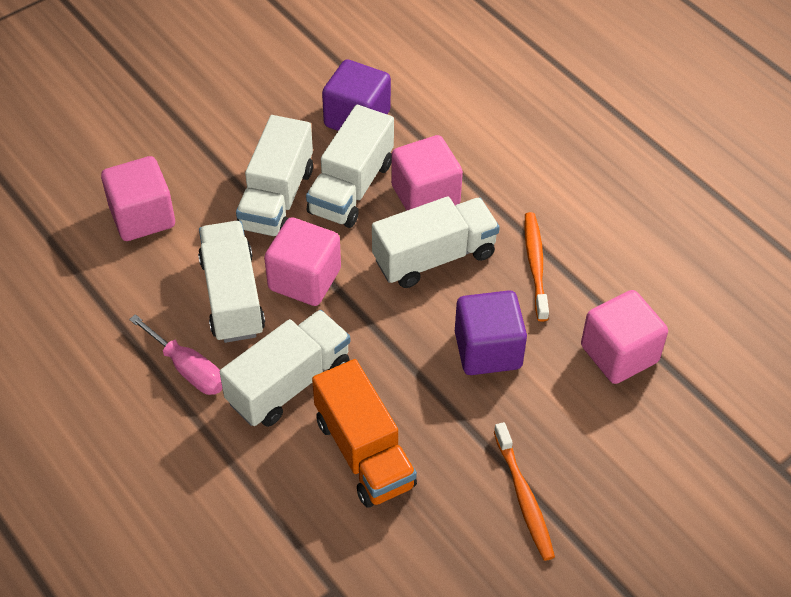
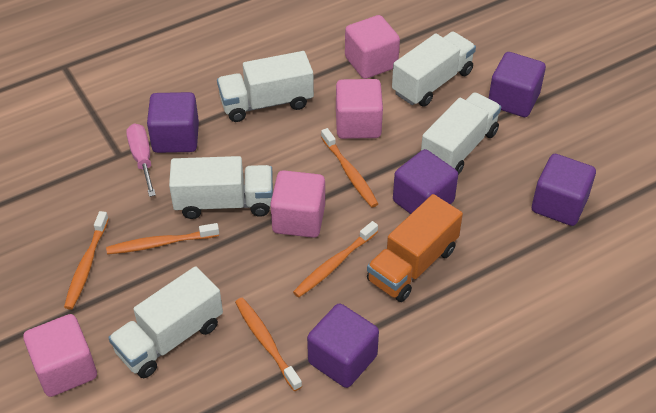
orange toothbrush: 2 -> 5
purple cube: 2 -> 5

